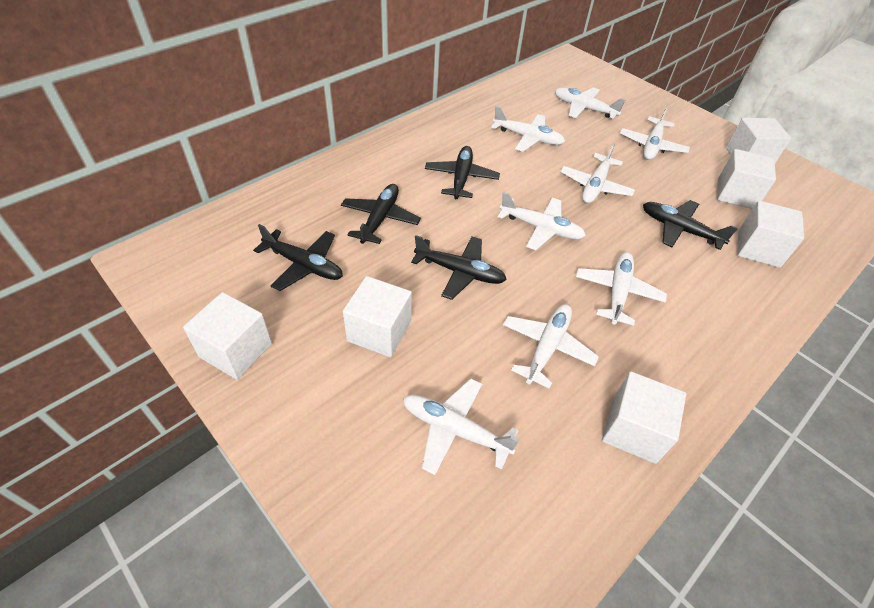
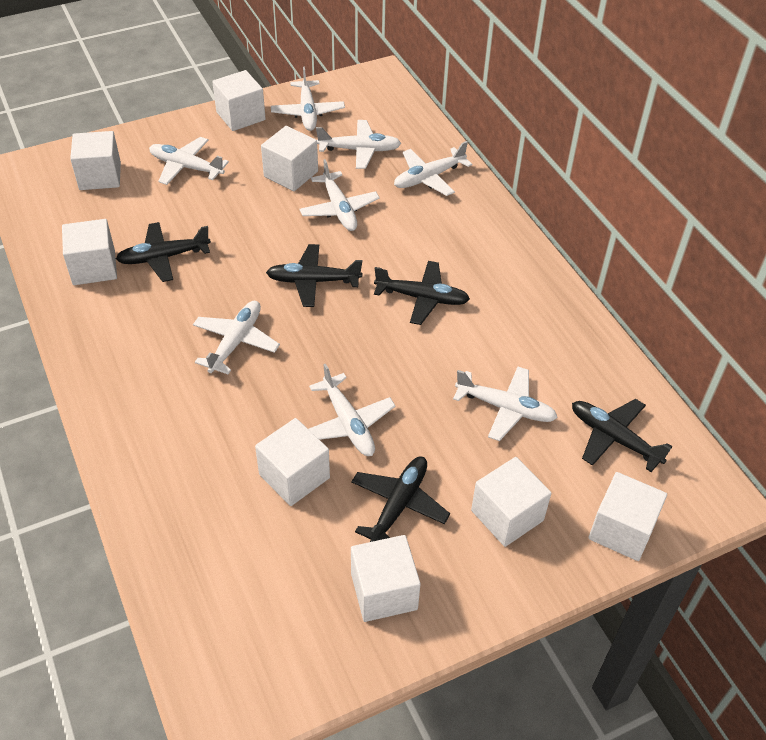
white cube: 6 -> 8

